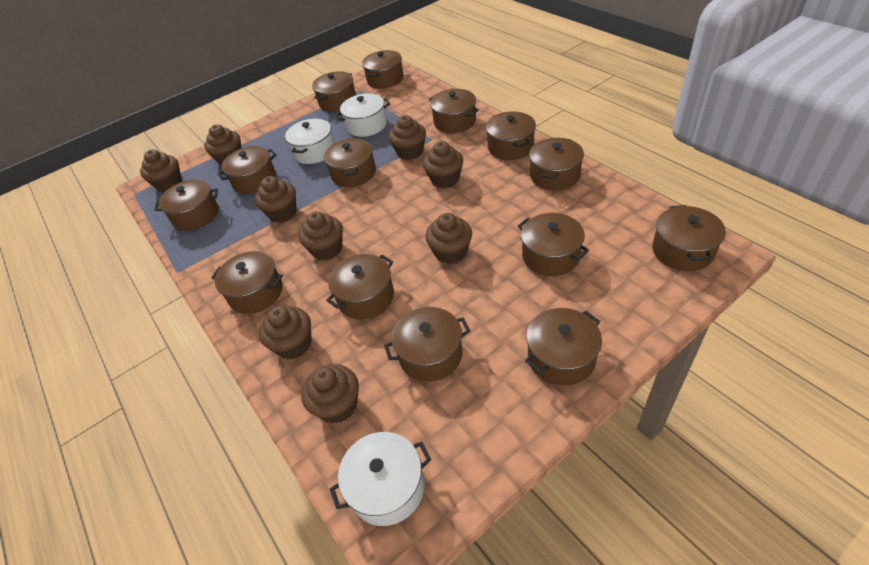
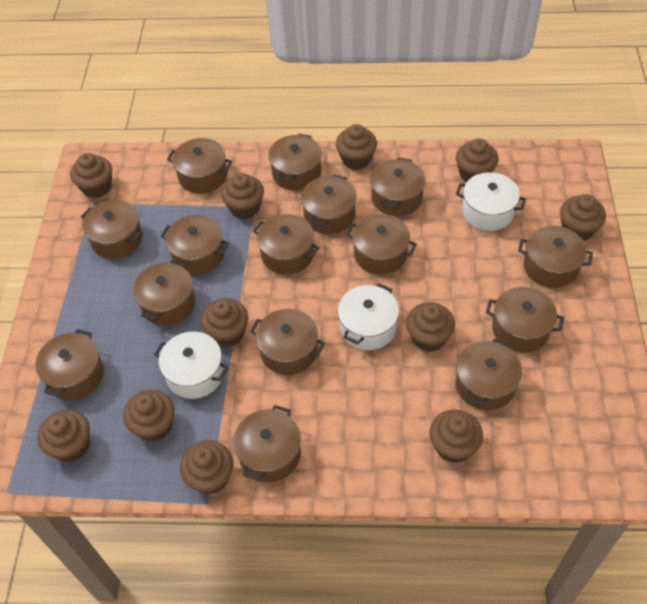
brown cupcake: 9 -> 11
brown pot: 14 -> 15

